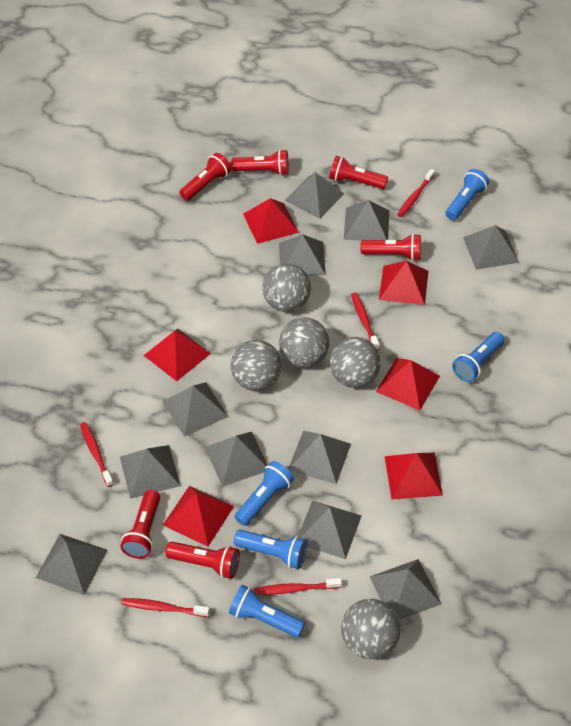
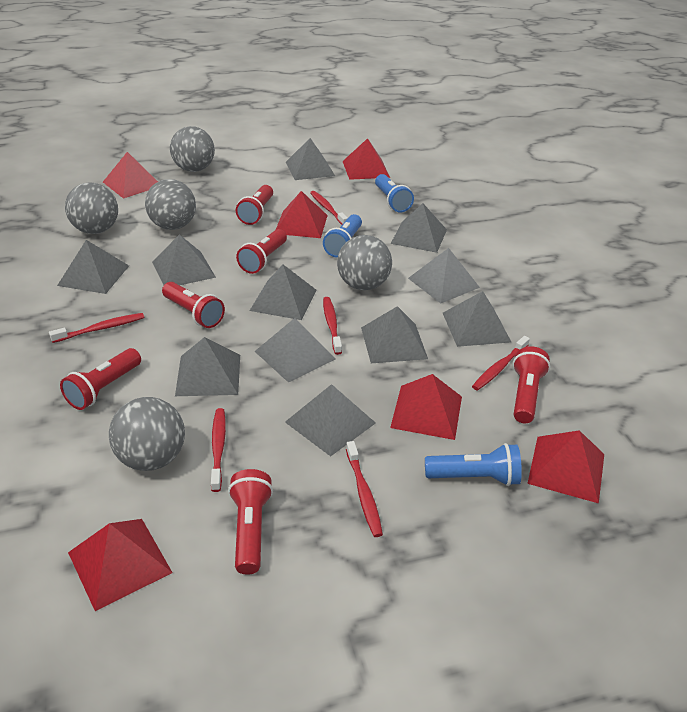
blue flashlight: 5 -> 3
red toothbrush: 5 -> 6

